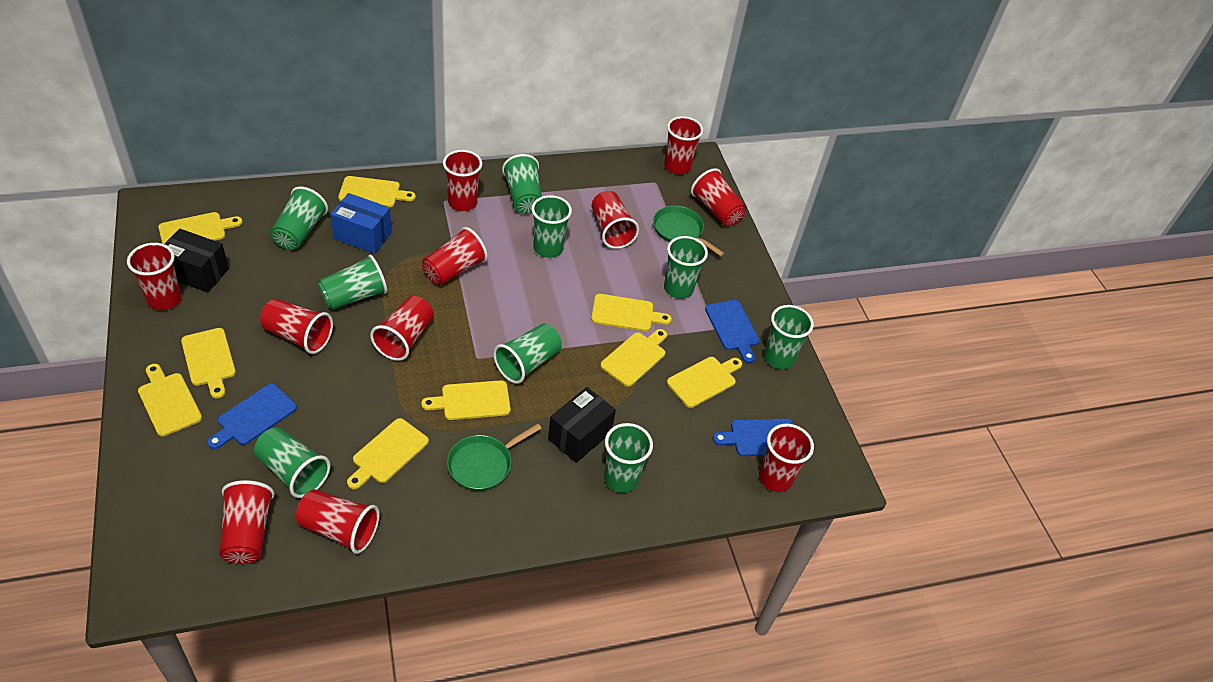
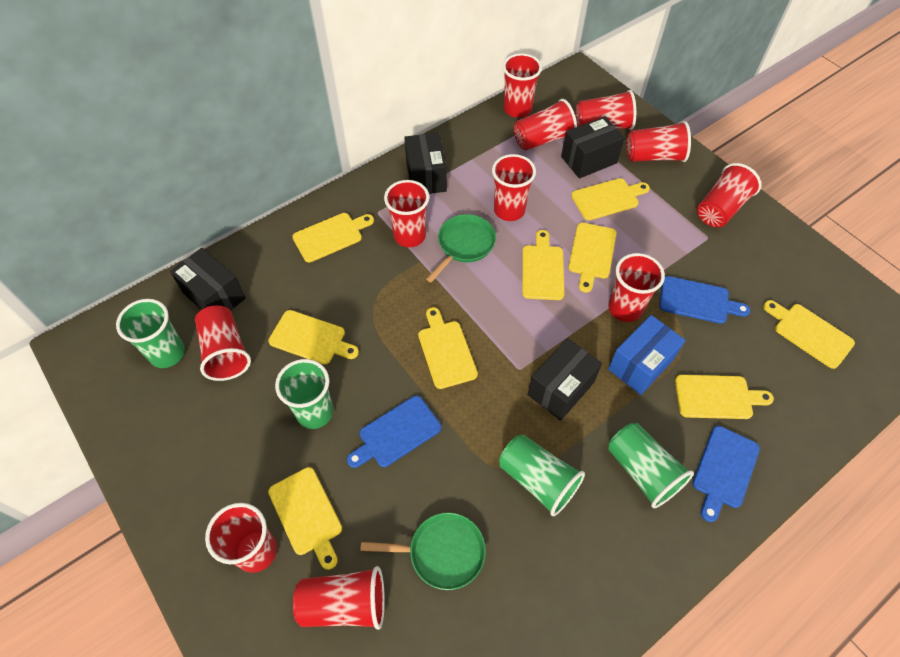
black box: 2 -> 4
green cup: 9 -> 4

